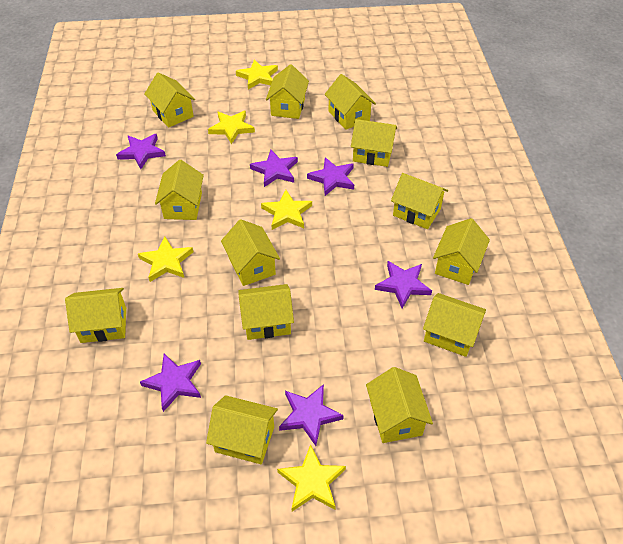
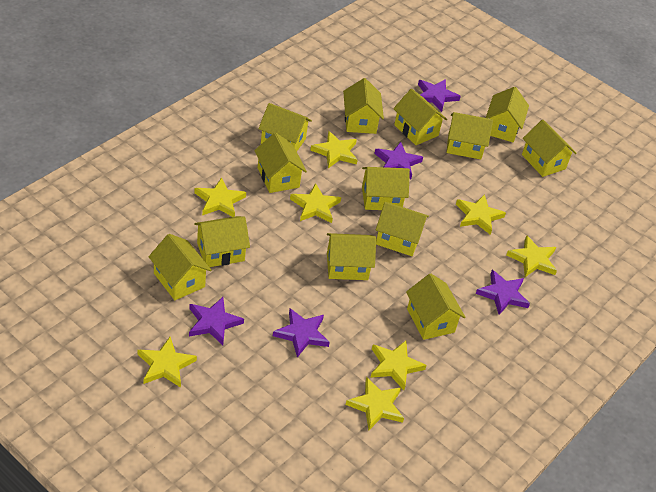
purple star: 6 -> 5
yellow star: 5 -> 8

